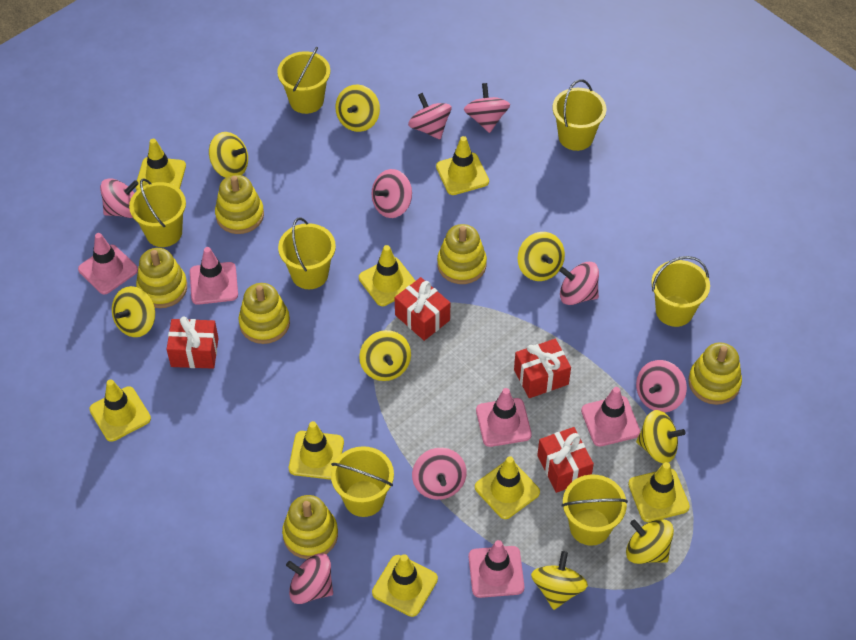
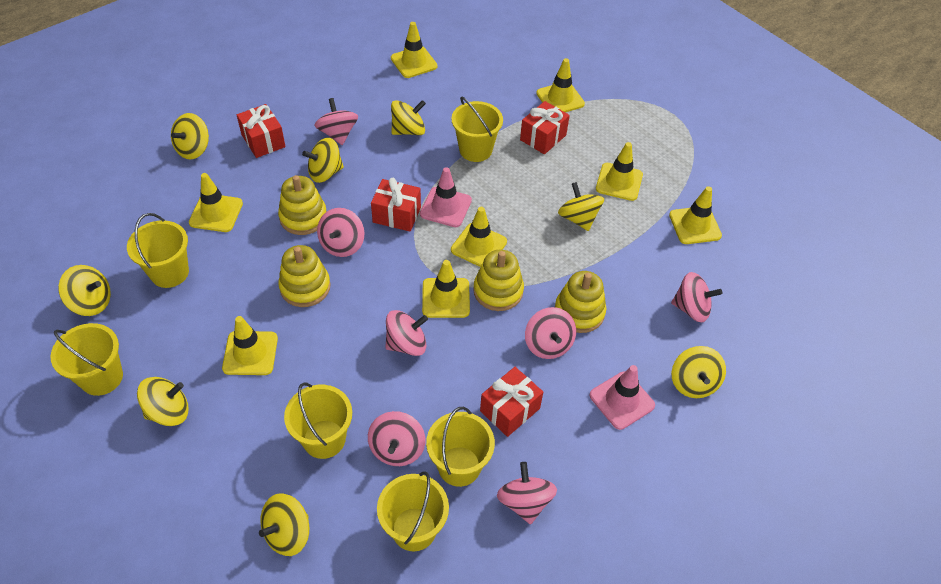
pink spinning top: 8 -> 7
pink traffic cone: 5 -> 2
yellow bucket: 7 -> 6
yellow stacking toy: 6 -> 4

